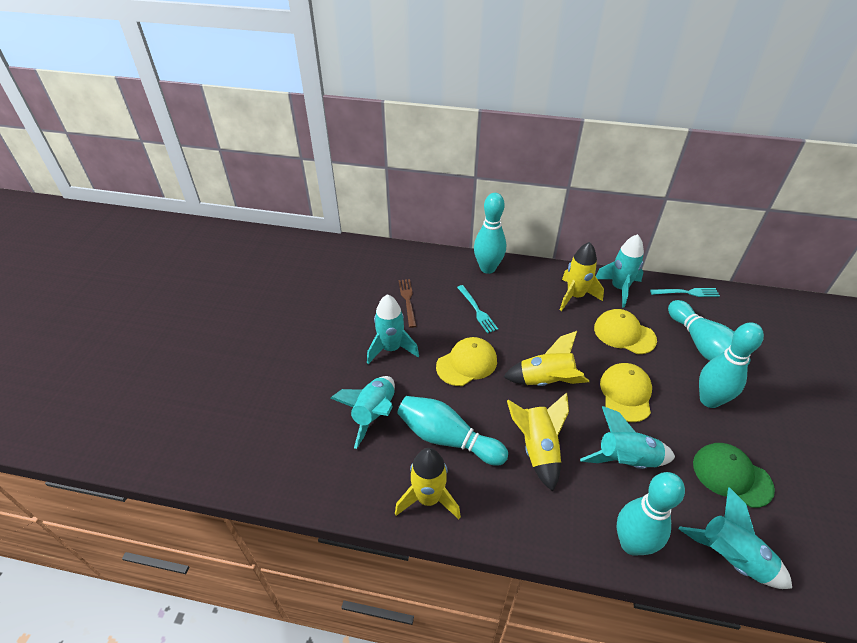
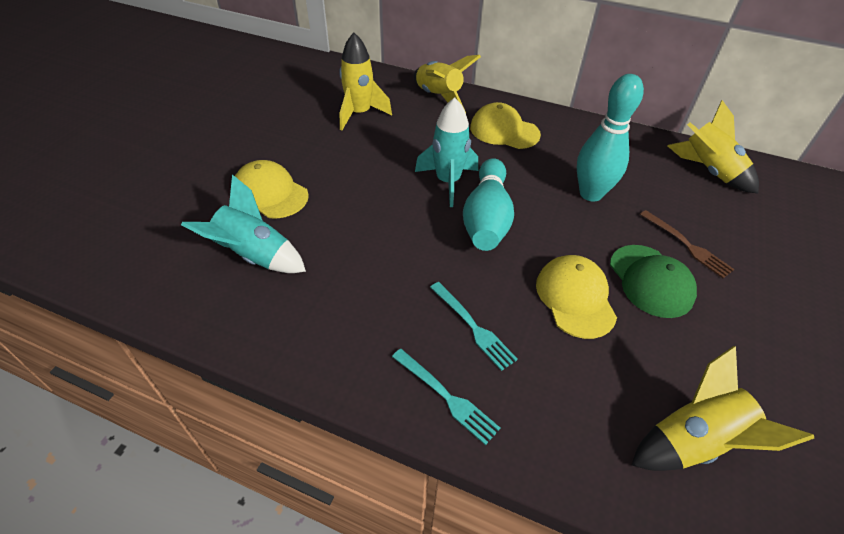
turquoise bowling pin: 5 -> 2
turquoise rocket: 5 -> 2

